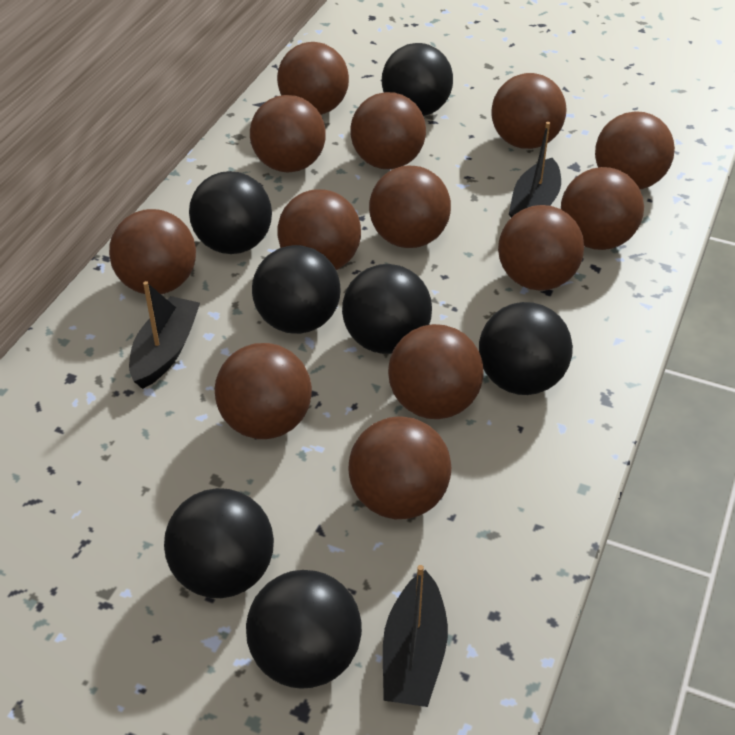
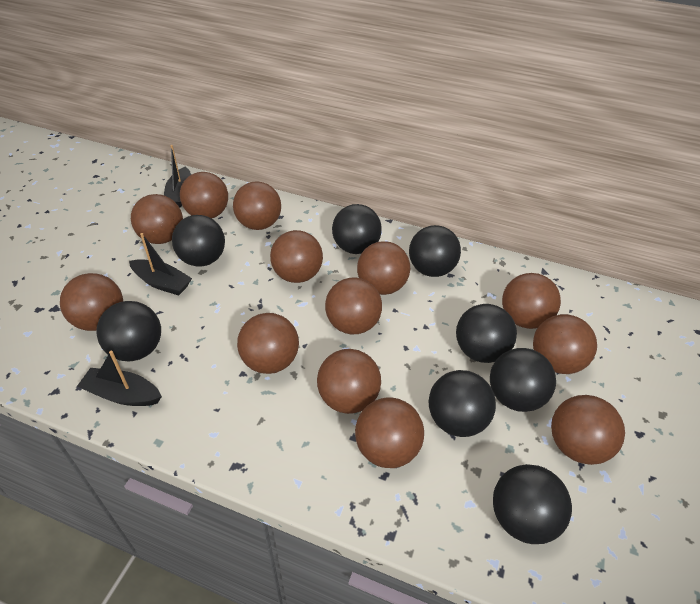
black ball: 7 -> 8

